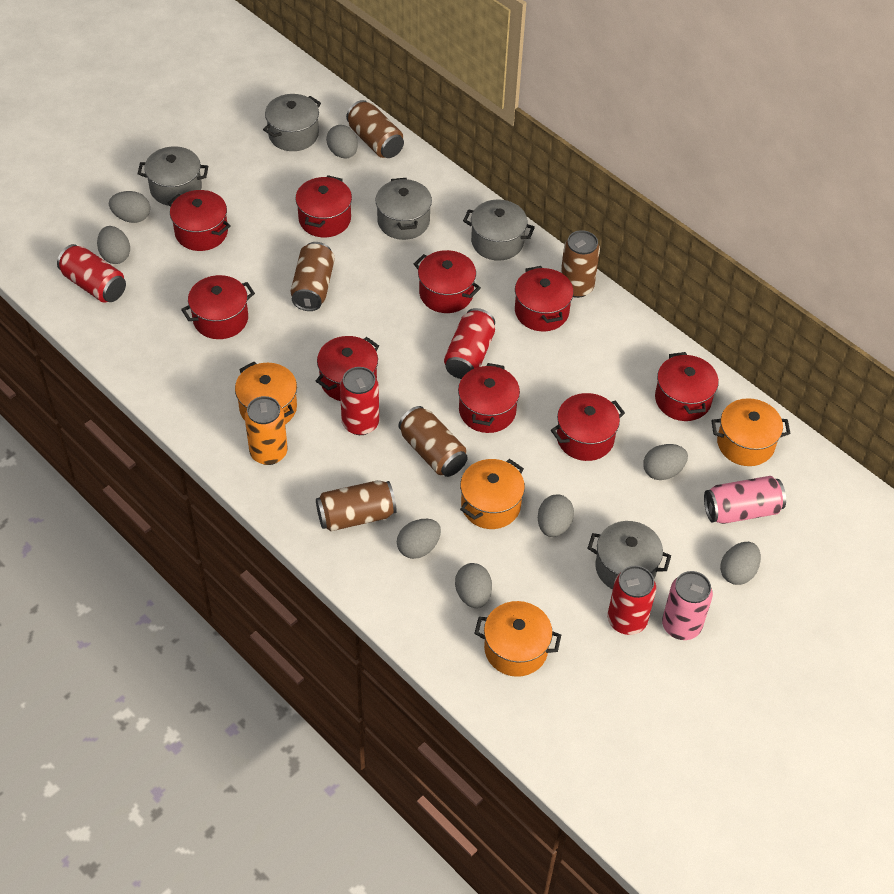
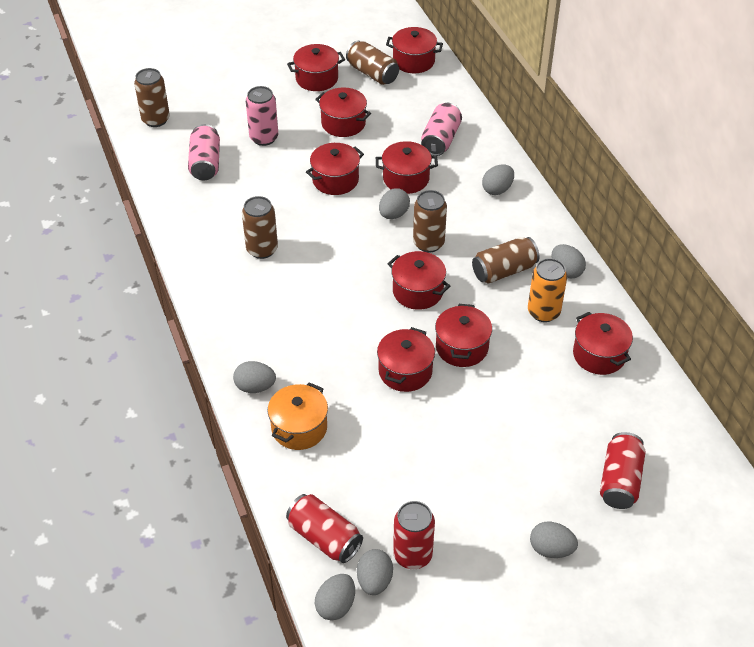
grey egg: 8 -> 7
grey pot: 5 -> 0
orange pot: 4 -> 1
pink can: 2 -> 3
red can: 4 -> 3

